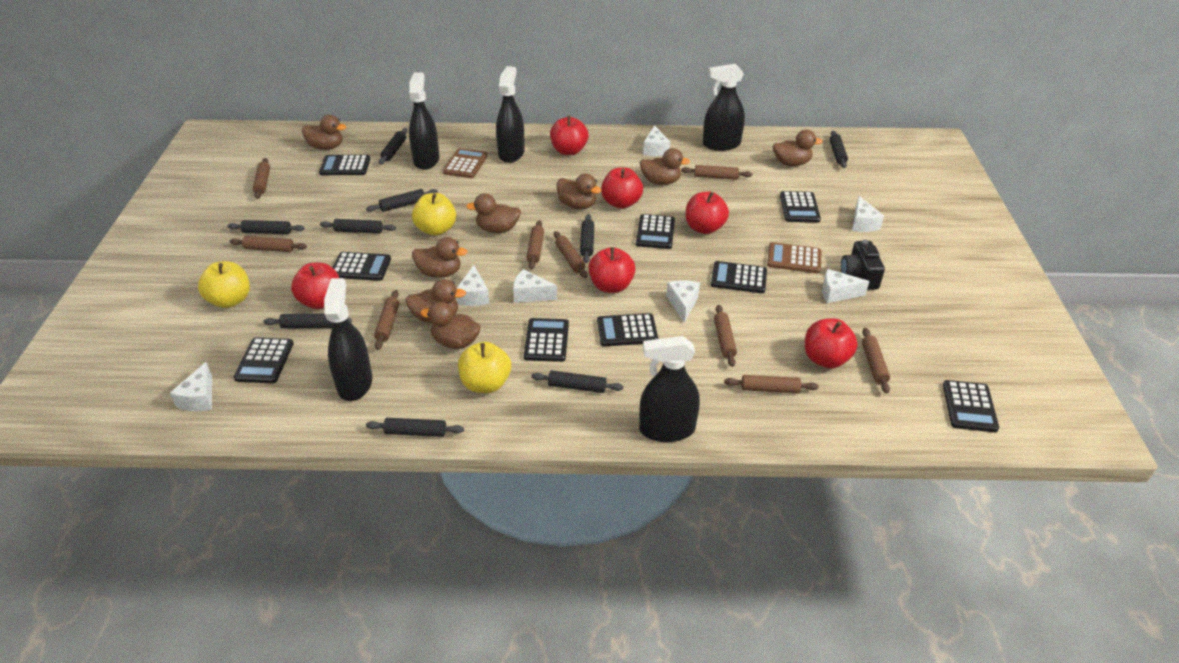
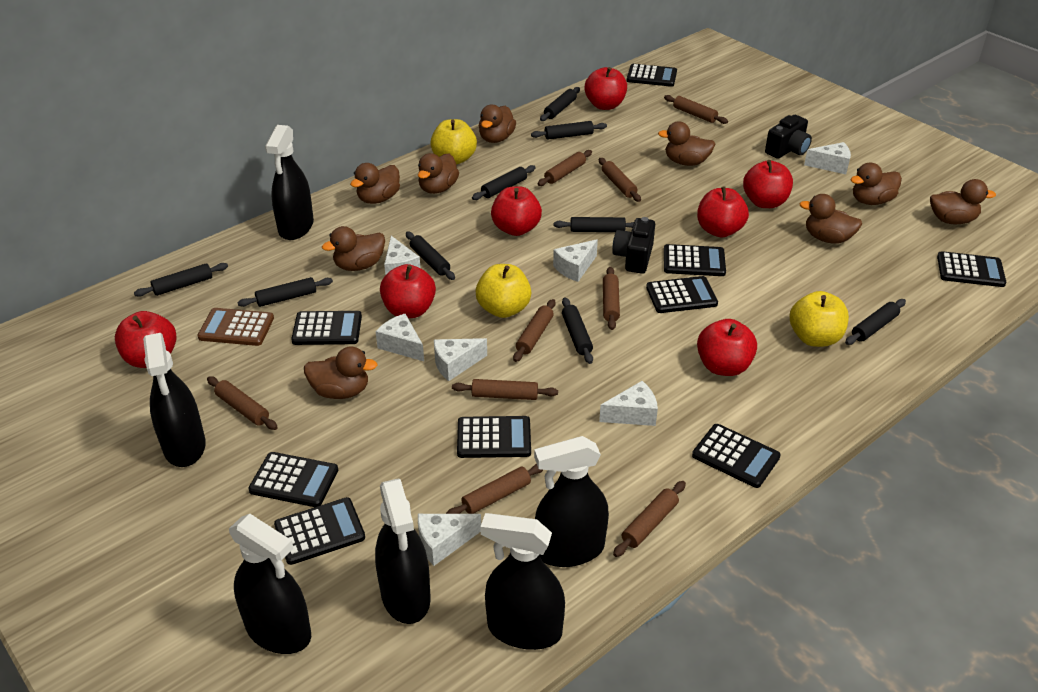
black camera: 1 -> 2
black spray bottle: 5 -> 6
brown calculator: 2 -> 1
brown duck: 8 -> 9
red apple: 6 -> 7

